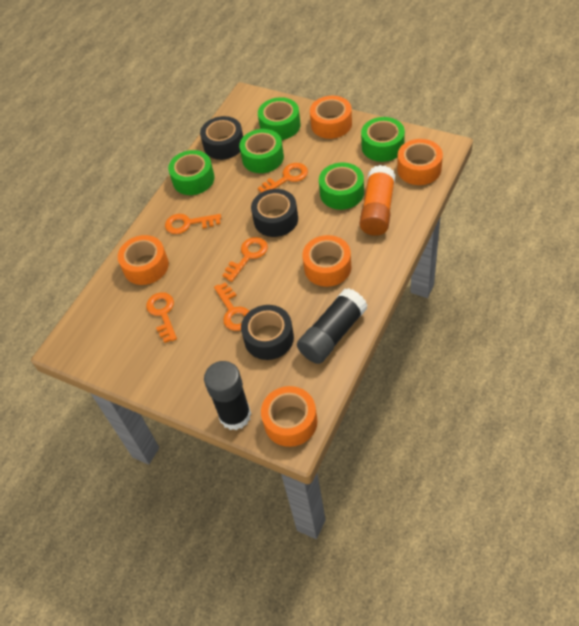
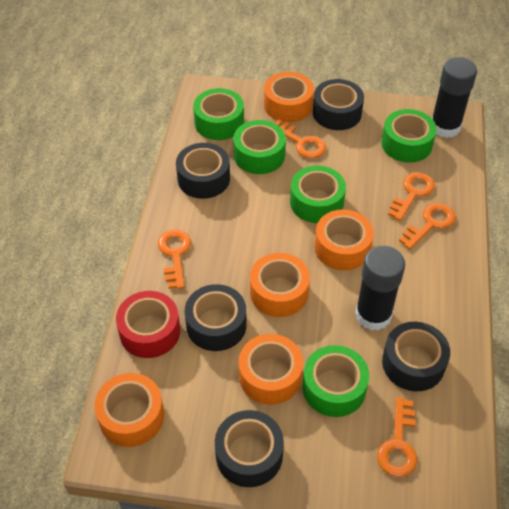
black tape: 3 -> 5
orange glue stick: 1 -> 0
red tape: 0 -> 1

